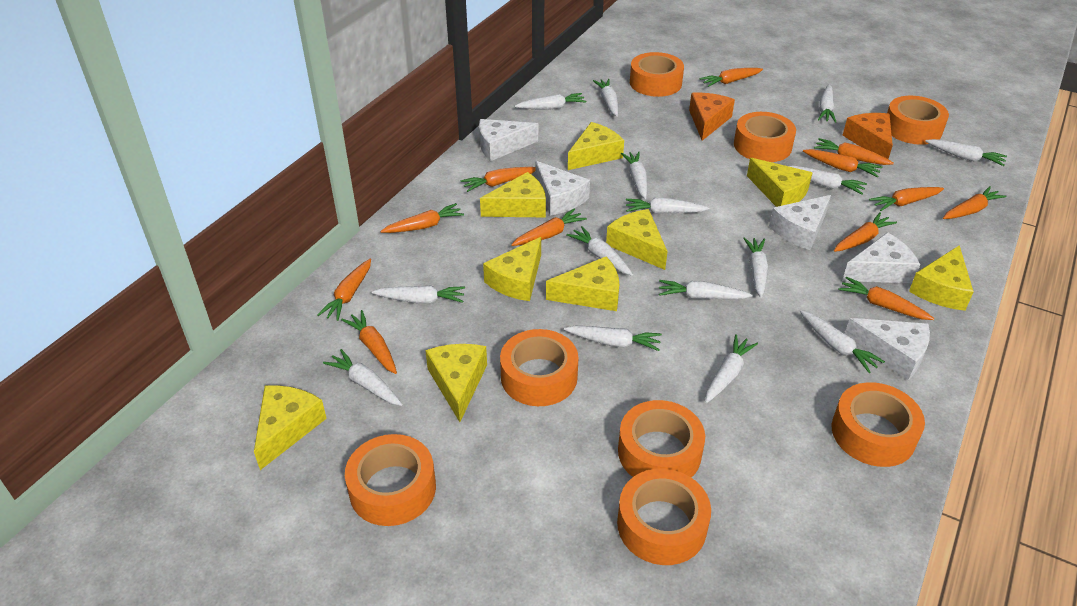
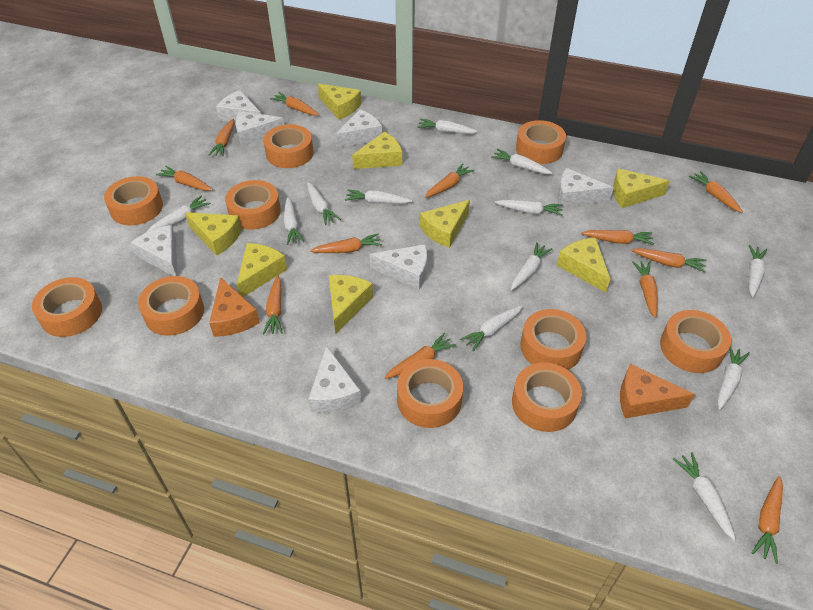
orange tape: 8 -> 10
white carrot: 15 -> 12
white cheese: 5 -> 7
yellow cheese: 9 -> 8

